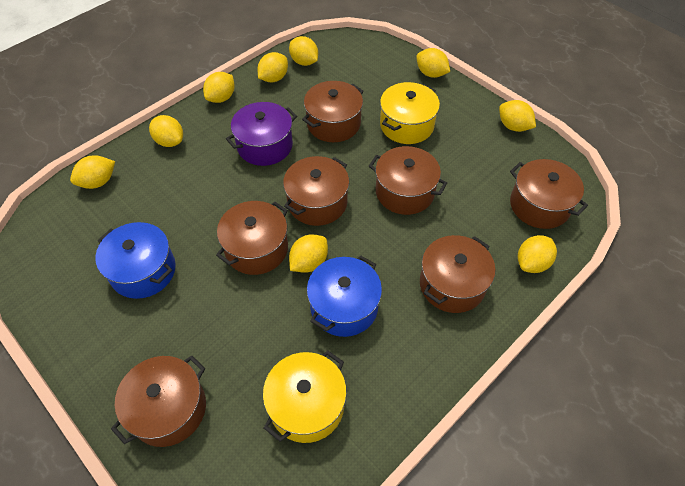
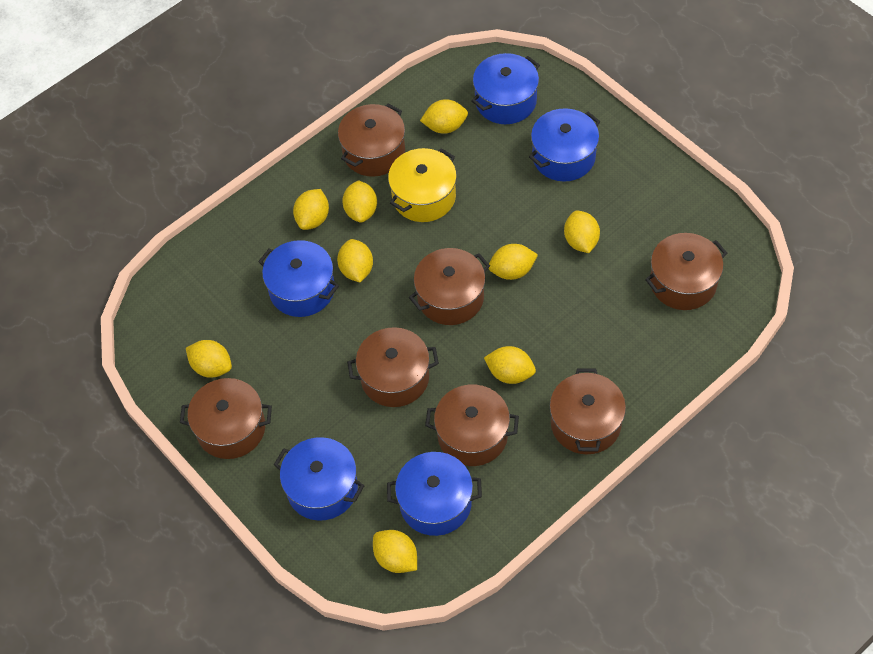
blue pot: 2 -> 5
purple pot: 1 -> 0
yellow pot: 2 -> 1

